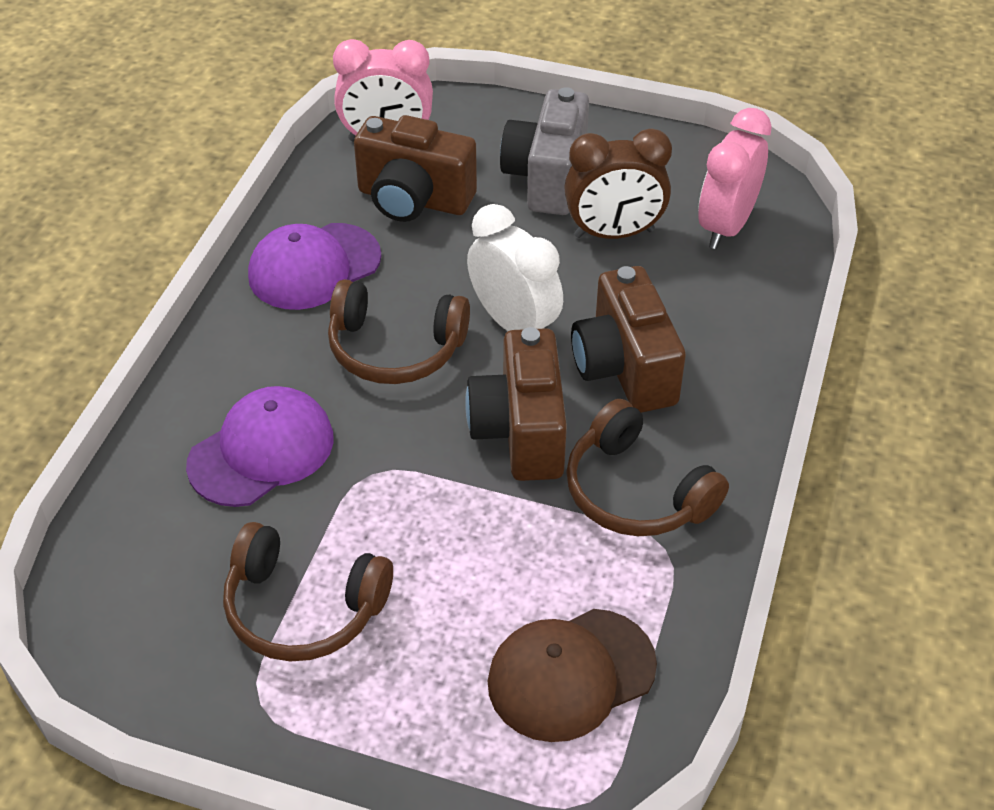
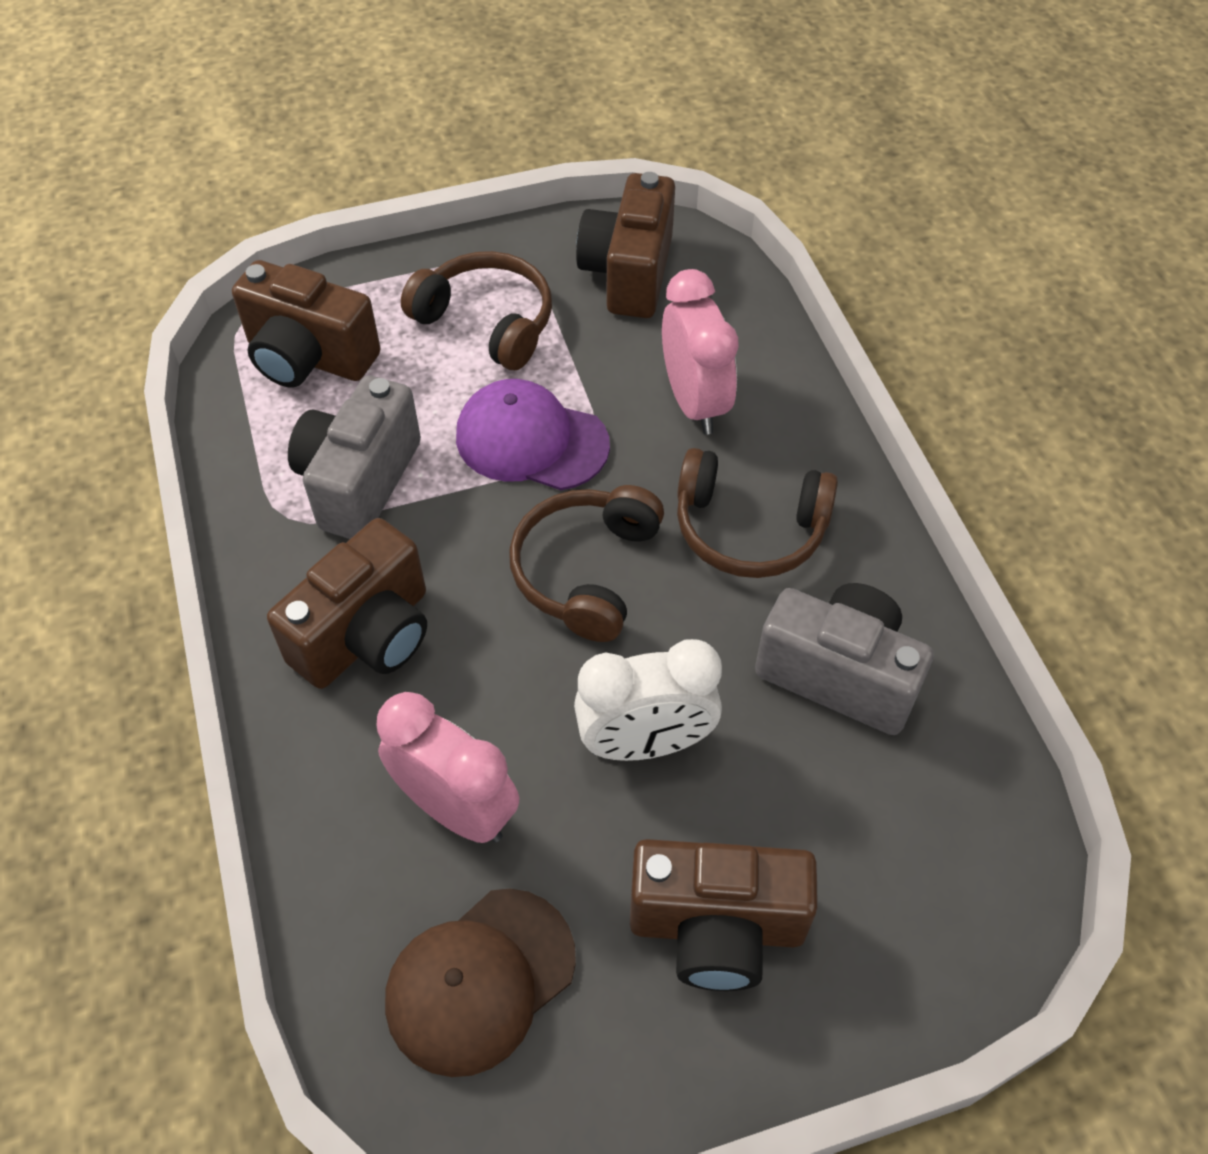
brown camera: 3 -> 4
brown clock: 1 -> 0
grey camera: 1 -> 2
purple cap: 2 -> 1

